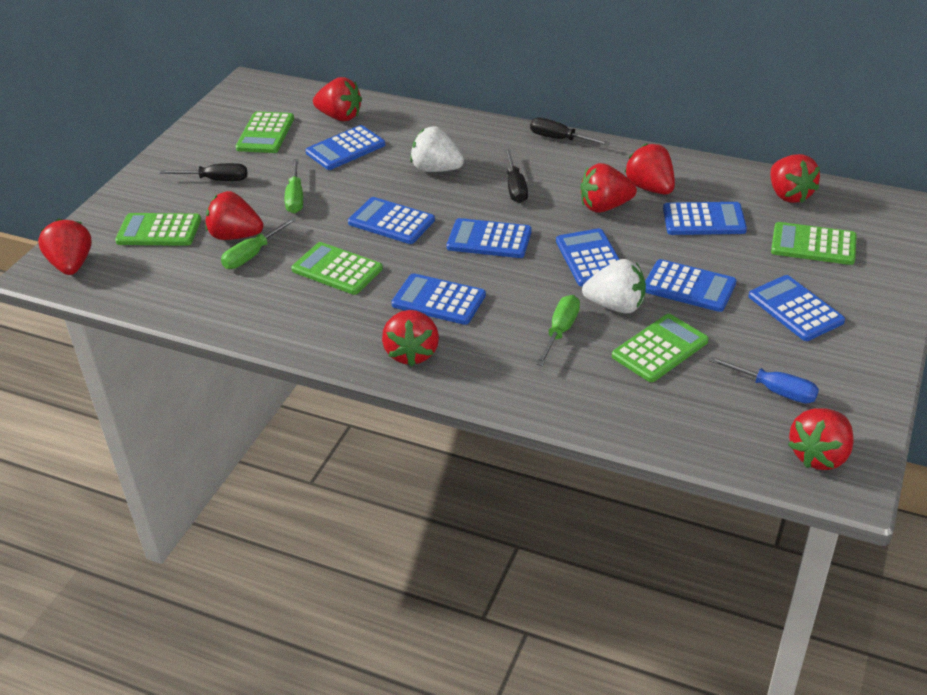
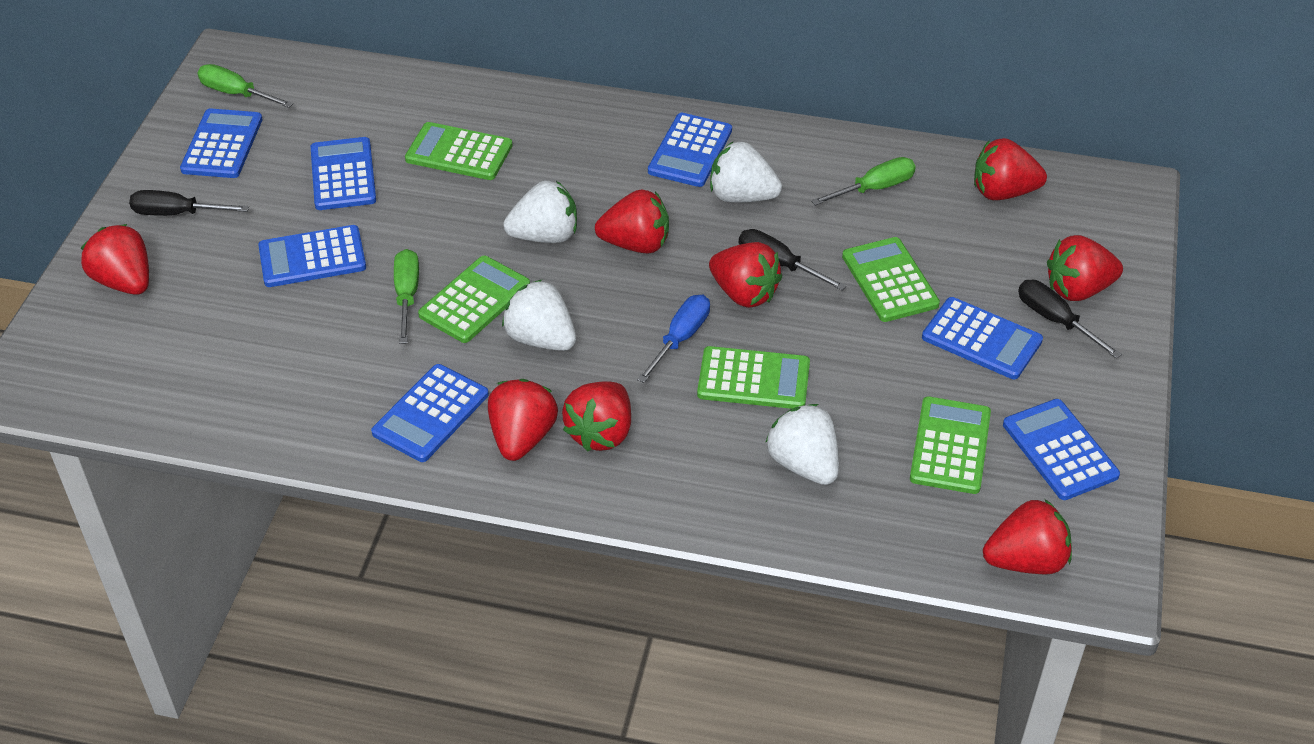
blue calculator: 8 -> 7
white strawberry: 2 -> 4

